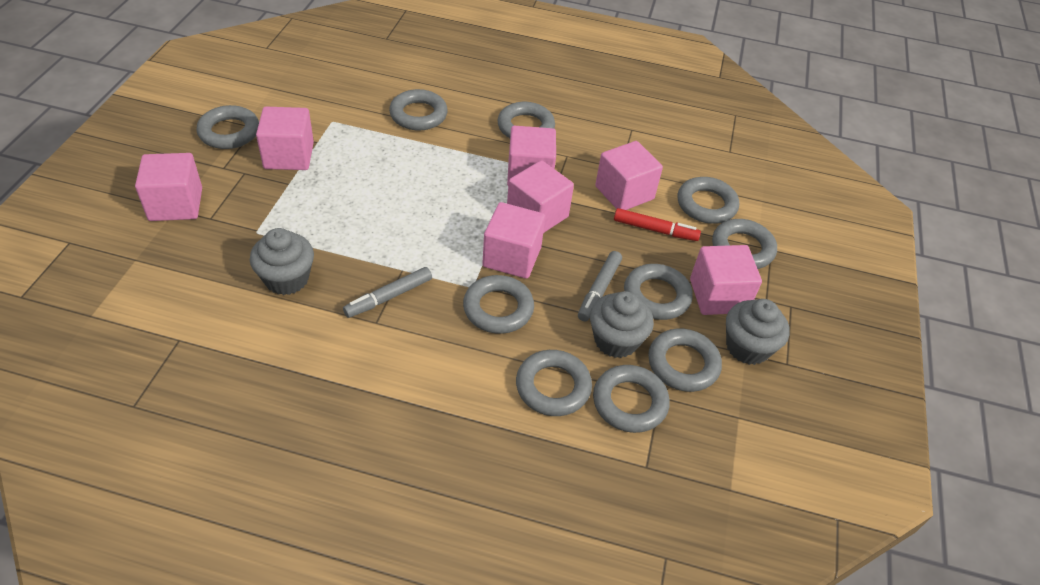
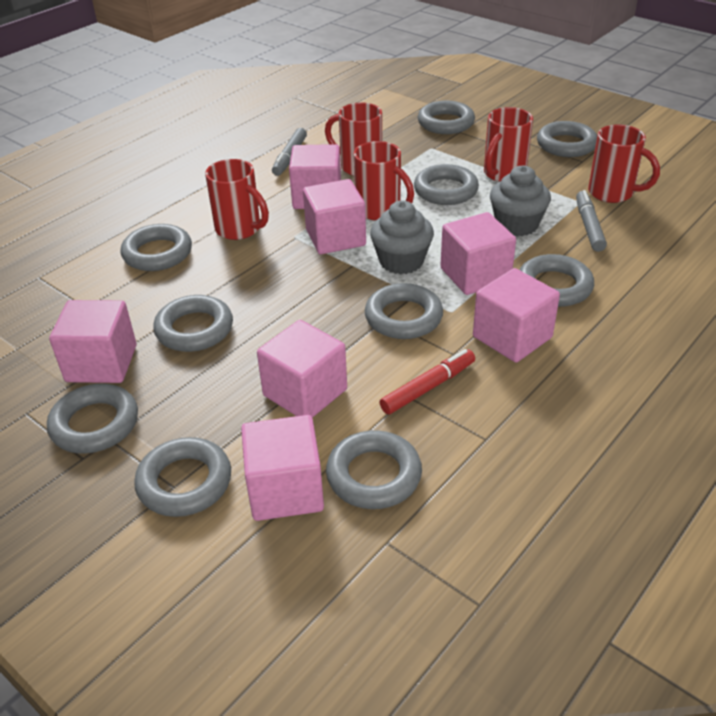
grey cupcake: 3 -> 2
red mug: 0 -> 5

